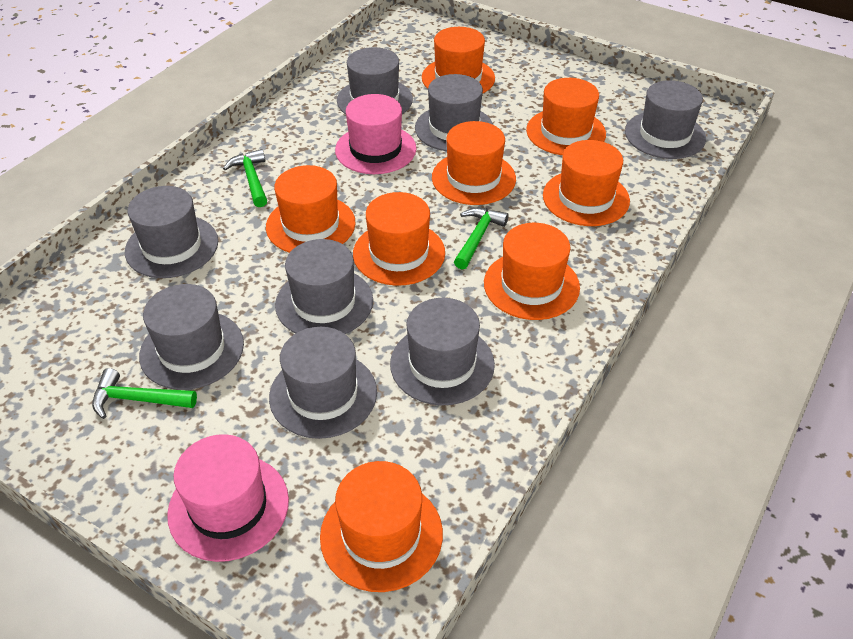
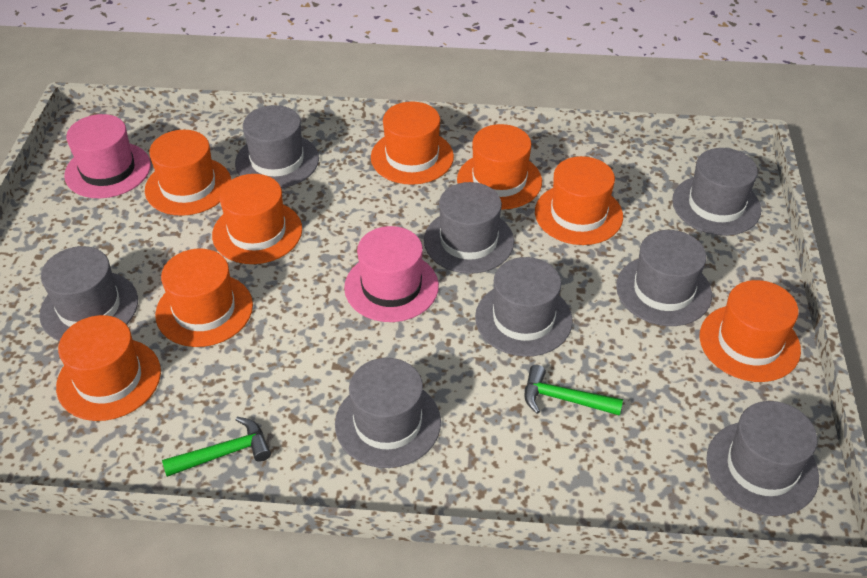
green hammer: 3 -> 2

